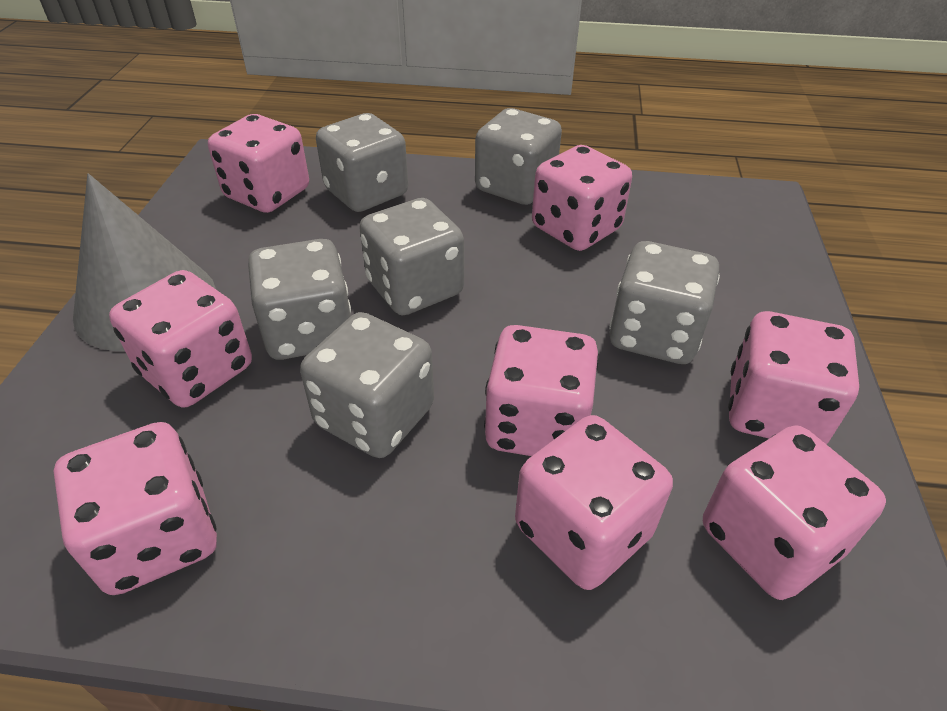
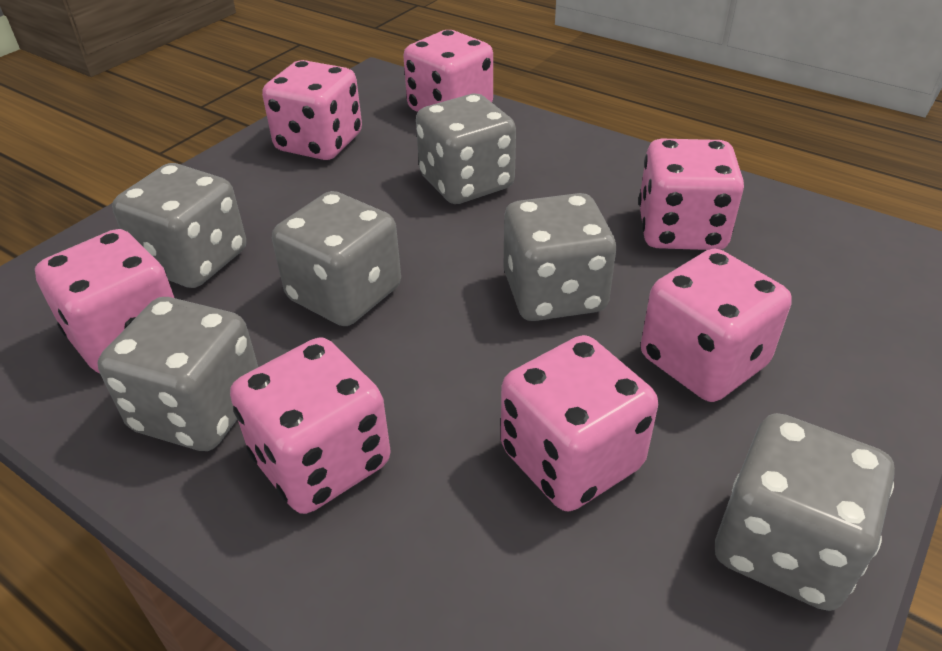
grey cone: 1 -> 0
pink dice: 8 -> 7

